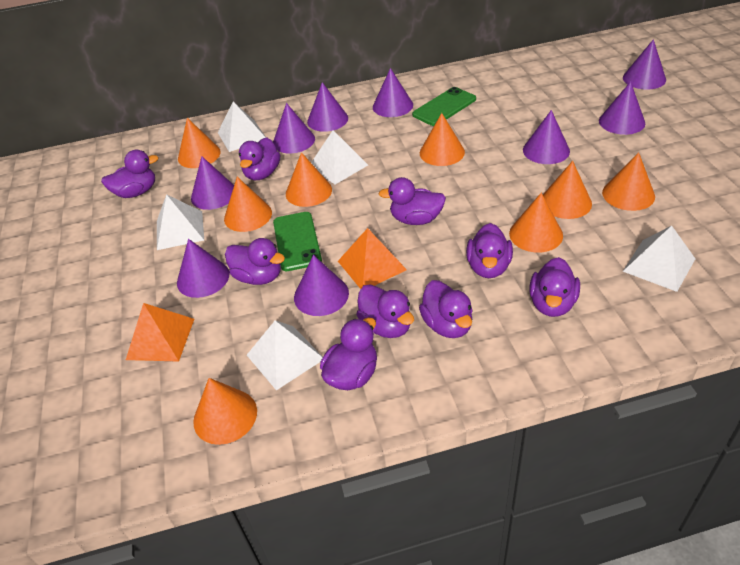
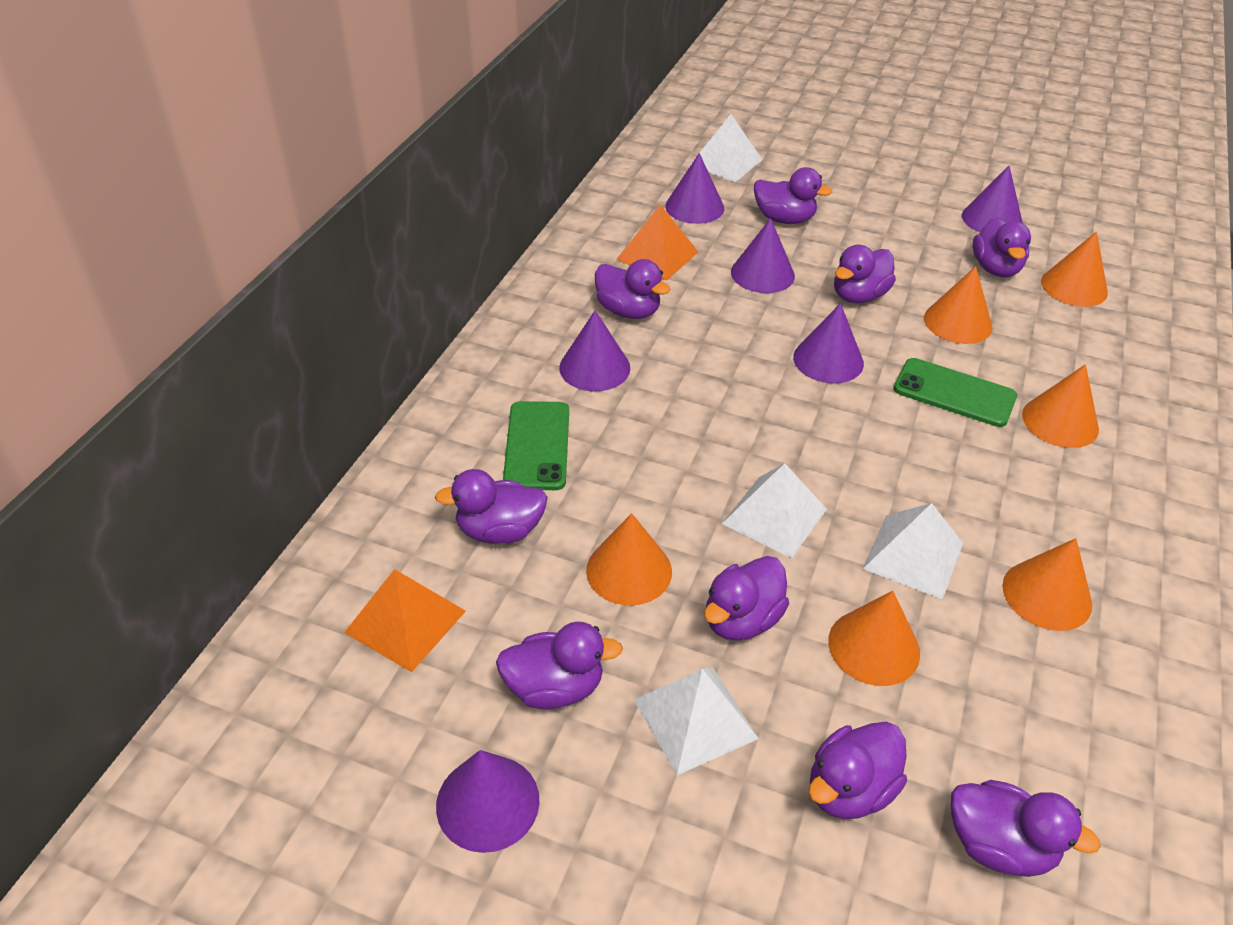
orange cone: 8 -> 6
purple cone: 9 -> 6
white pyramid: 5 -> 4

